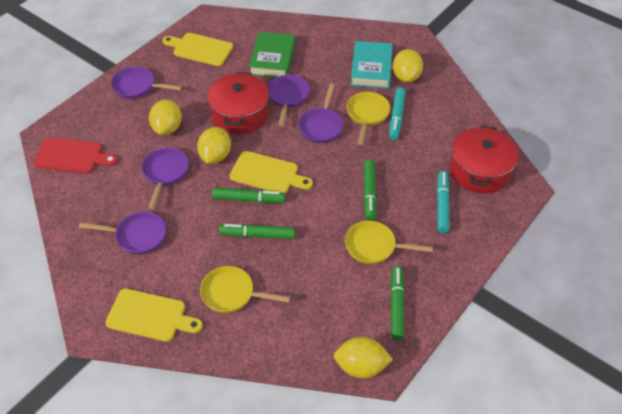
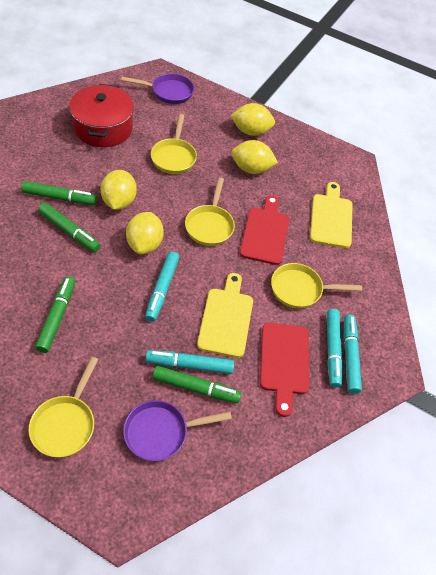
green book: 1 -> 0
purple pan: 5 -> 2
red cutting board: 1 -> 2
red pot: 2 -> 1
turquoise book: 1 -> 0
turquoise marker: 2 -> 4
yellow cutting board: 3 -> 2
yellow pan: 3 -> 4

